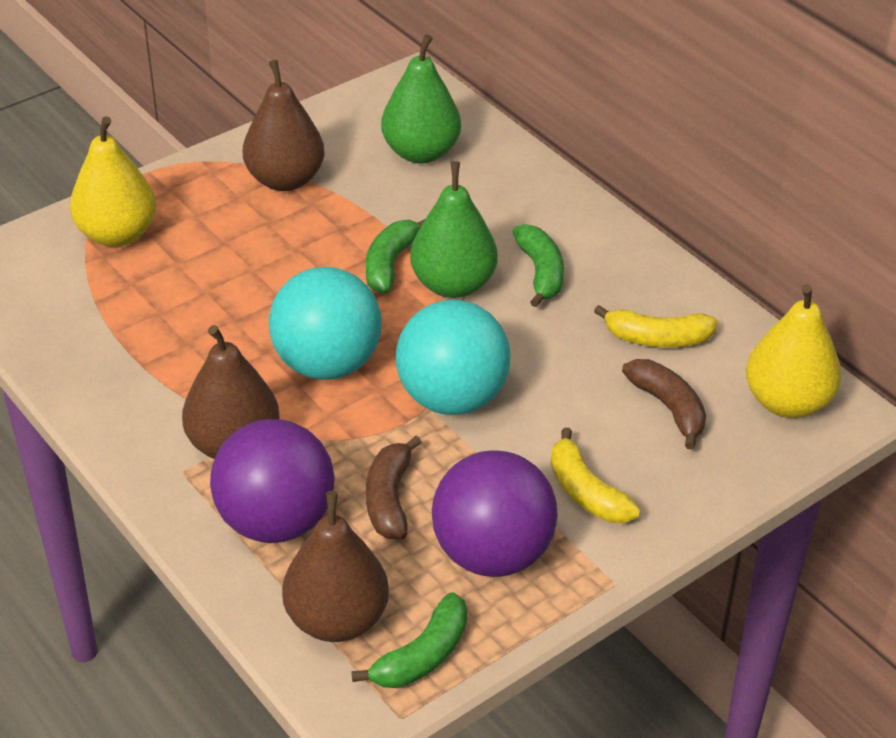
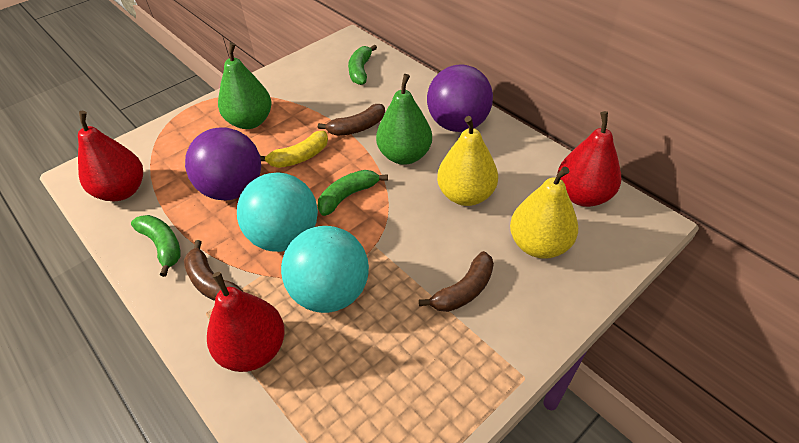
brown banana: 2 -> 3
brown pear: 3 -> 0
red pear: 0 -> 3
yellow banana: 2 -> 1

